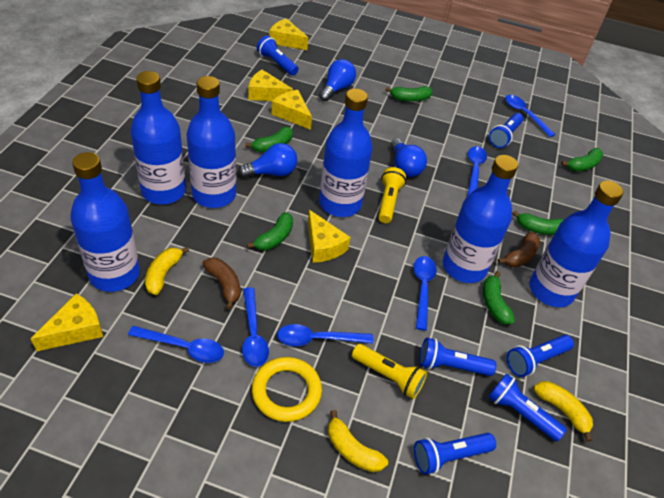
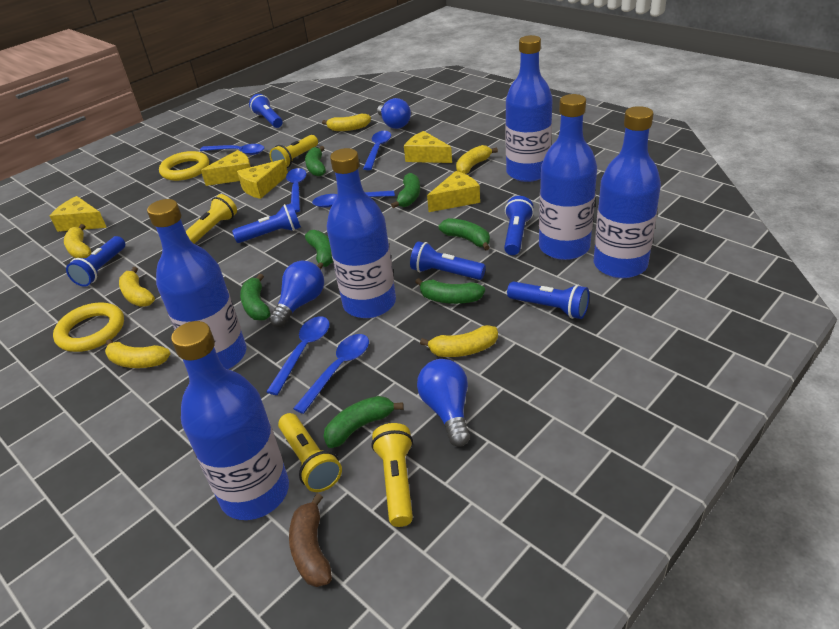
brown banana: 2 -> 1
green banana: 6 -> 7
yellow banana: 3 -> 6
yellow flashlight: 2 -> 4
yellow ring: 1 -> 2

